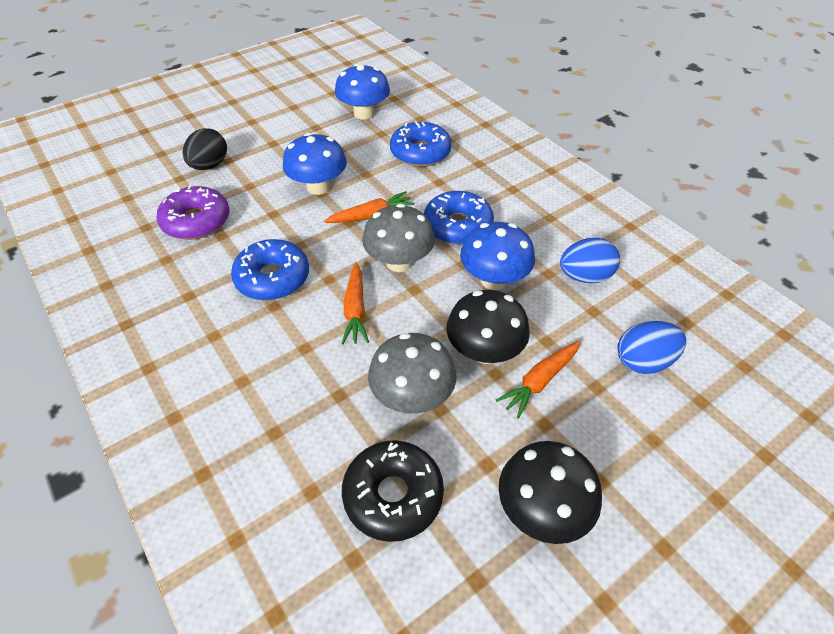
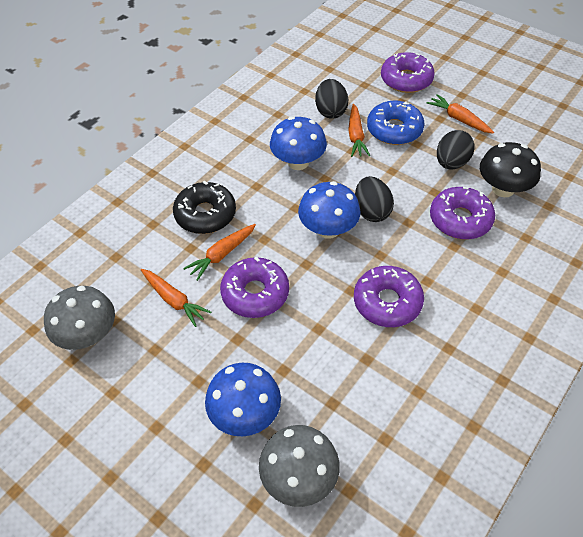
black egg: 1 -> 3
black mushroom: 2 -> 1
blue donut: 3 -> 1
blue egg: 2 -> 0
orange carrot: 3 -> 4
purple donut: 1 -> 4

